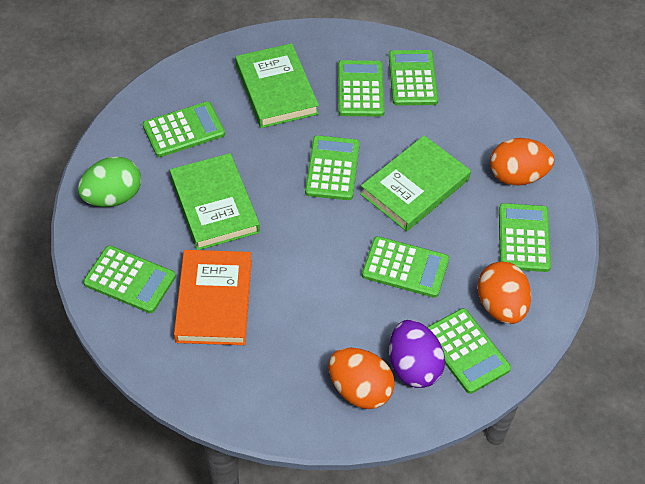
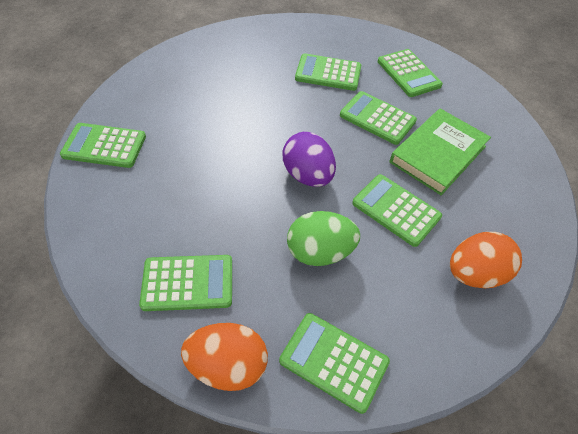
green book: 3 -> 1
green calculator: 8 -> 7
orange book: 1 -> 0
orange egg: 3 -> 2

